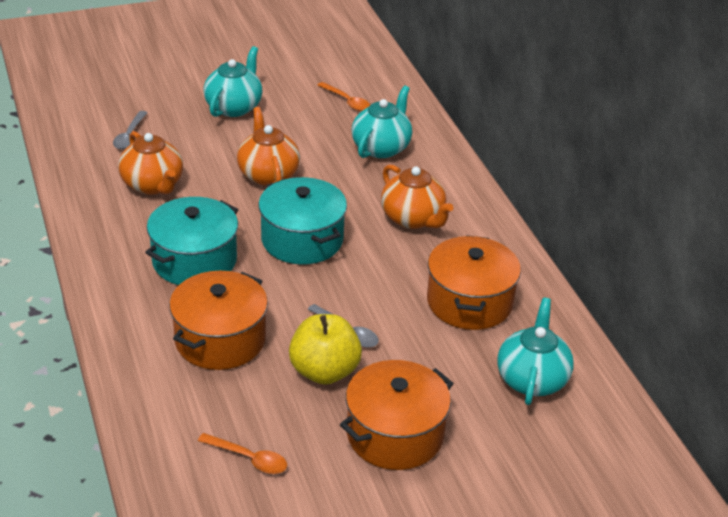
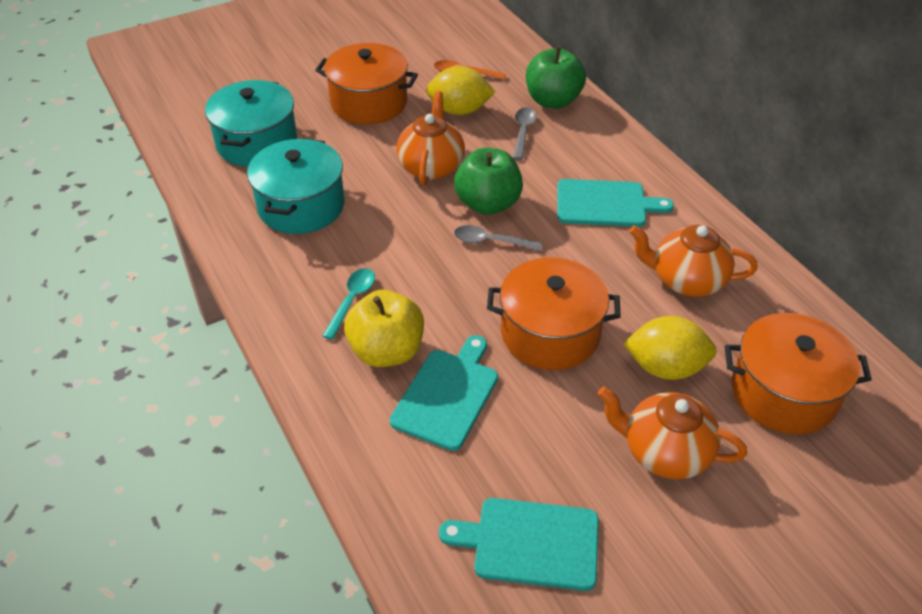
green apple: 0 -> 2
orange spoon: 2 -> 1
turquoise cutting board: 0 -> 3
turquoise spoon: 0 -> 1
turquoise teapot: 3 -> 0
yellow lemon: 0 -> 2

